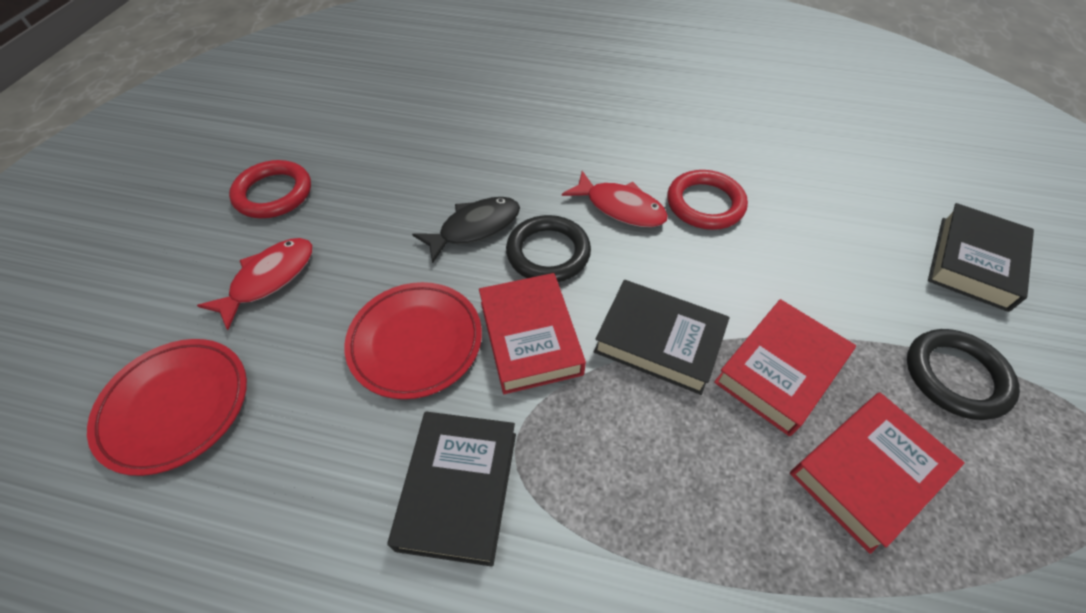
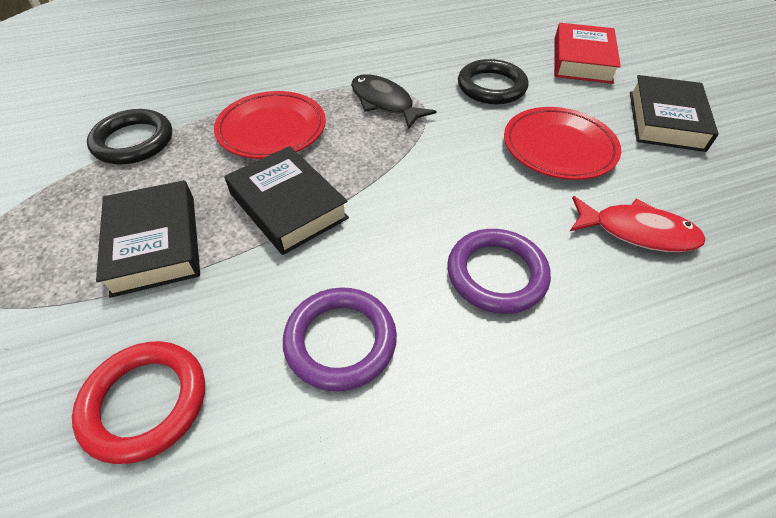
purple ring: 0 -> 2
red book: 3 -> 1
red fish: 2 -> 1
red ring: 2 -> 1

